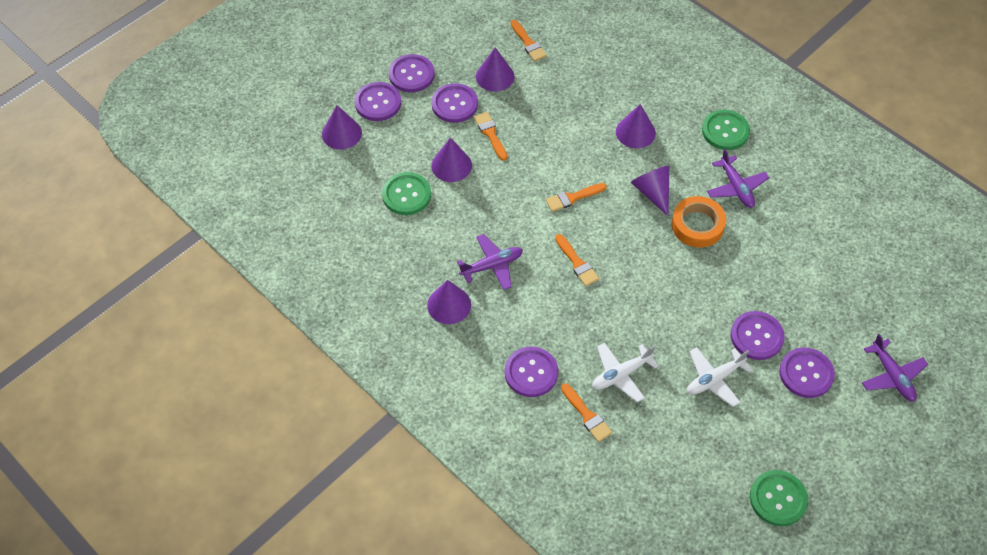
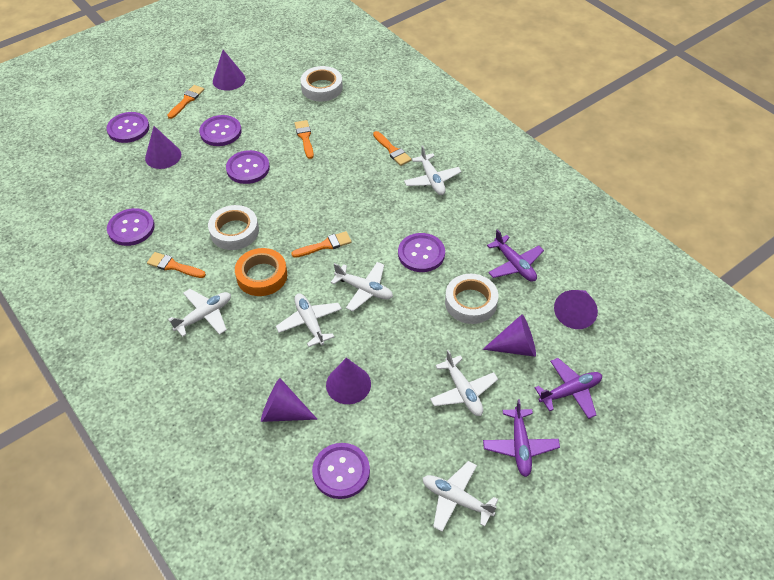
green button: 3 -> 0
white plane: 2 -> 6
white tape: 0 -> 3

